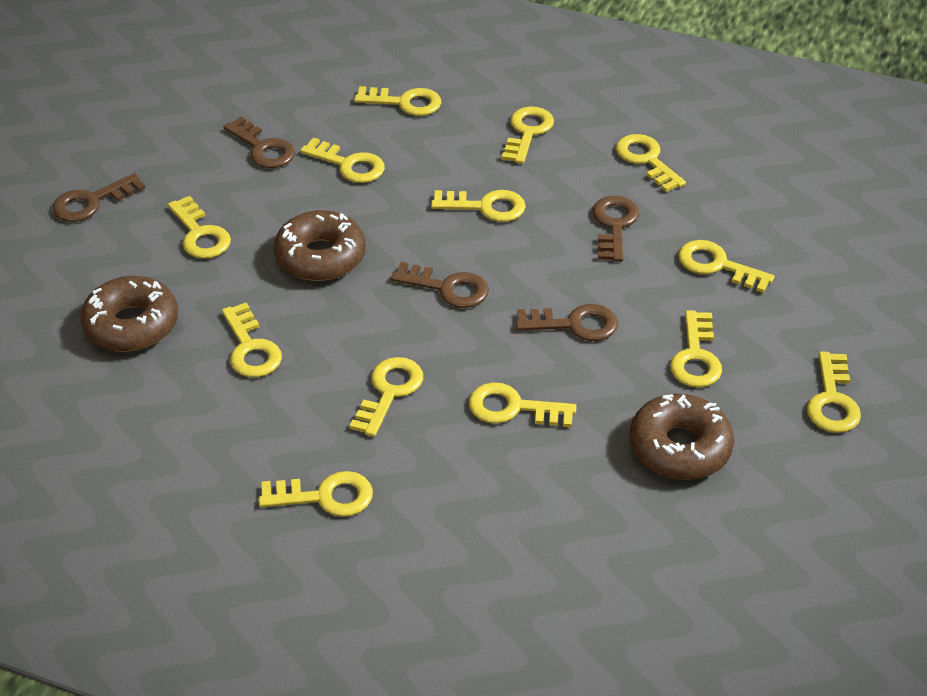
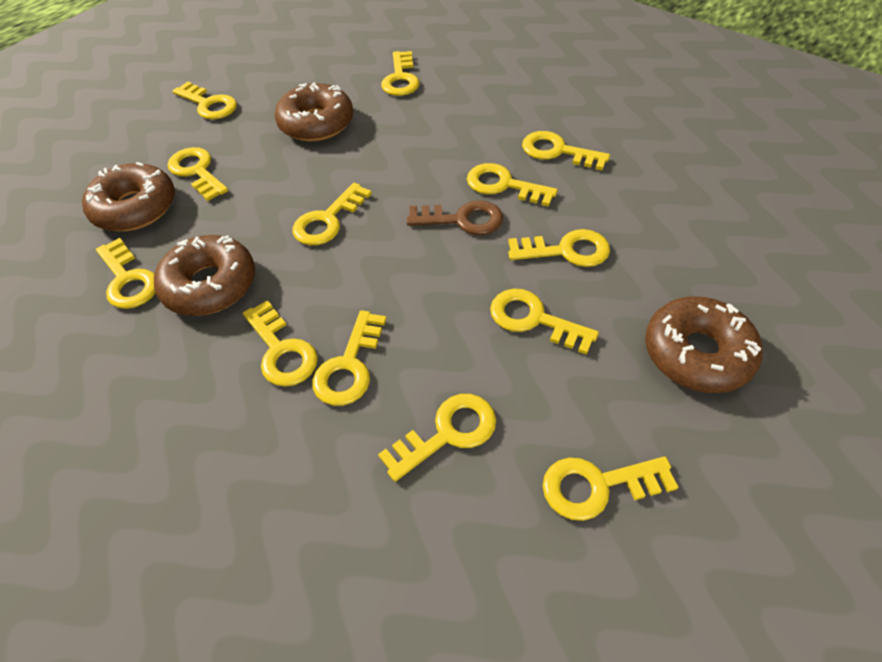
brown donut: 3 -> 4
brown key: 5 -> 1

